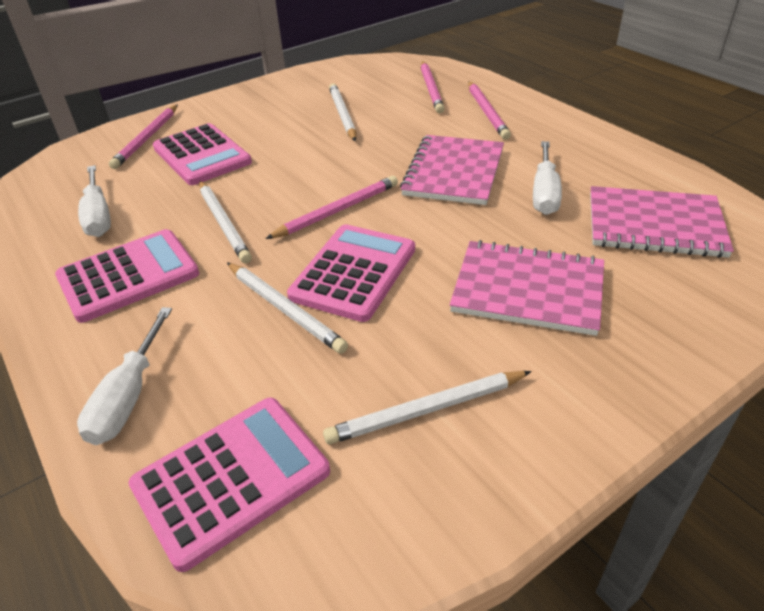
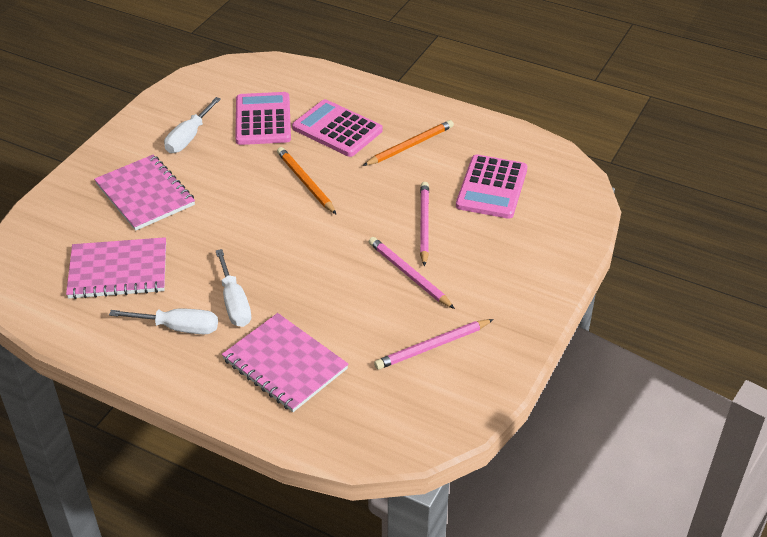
orange pencil: 0 -> 2
pink calculator: 4 -> 3
pink pencil: 4 -> 3
white pencil: 4 -> 0

